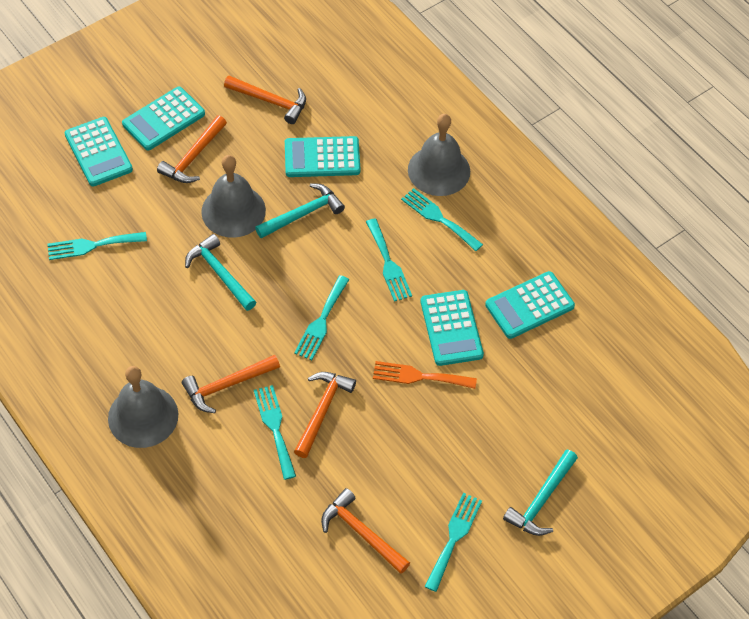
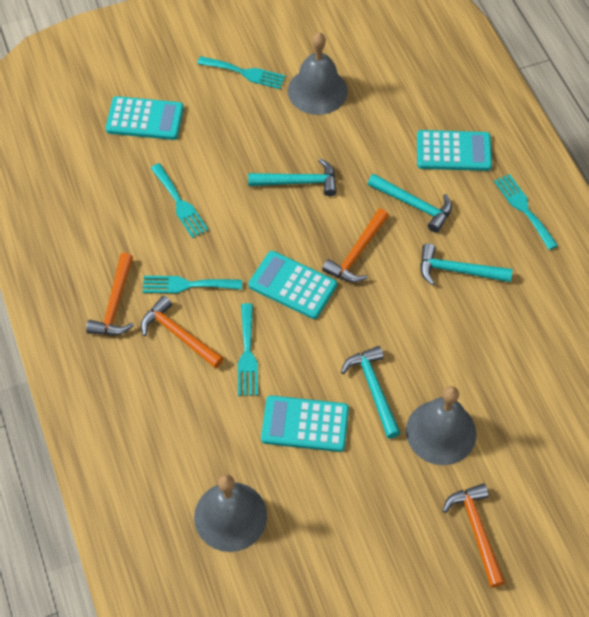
orange fork: 1 -> 0
orange hammer: 5 -> 4
turquoise calculator: 5 -> 4
turquoise fork: 6 -> 5
turquoise hammer: 3 -> 4

